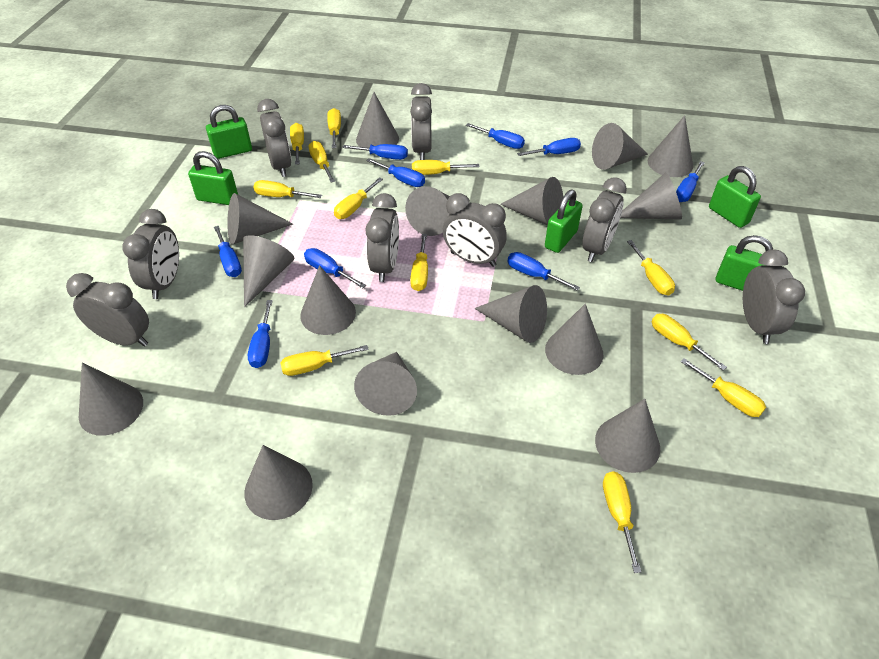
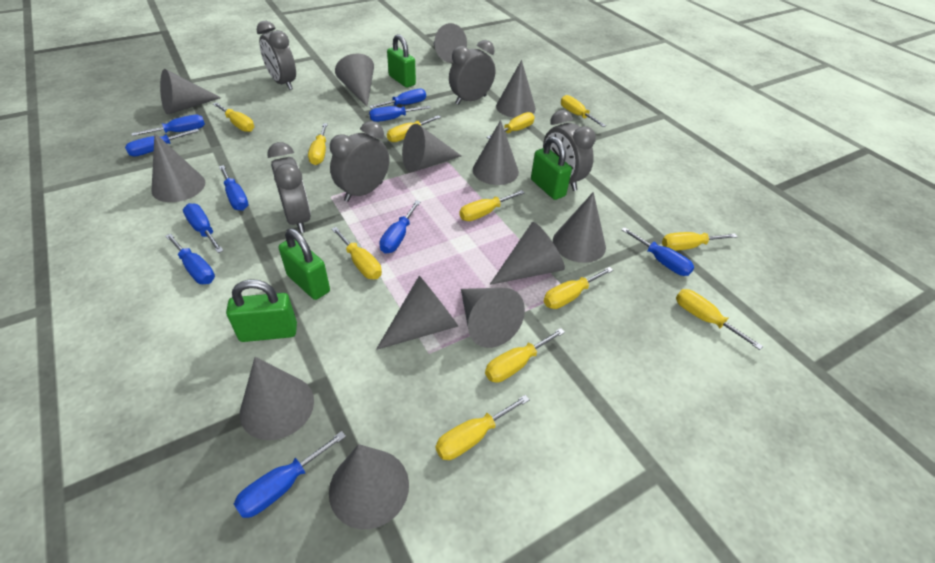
blue screwdriver: 9 -> 10
green padlock: 5 -> 4
grey clock: 8 -> 5
grey cone: 15 -> 13

